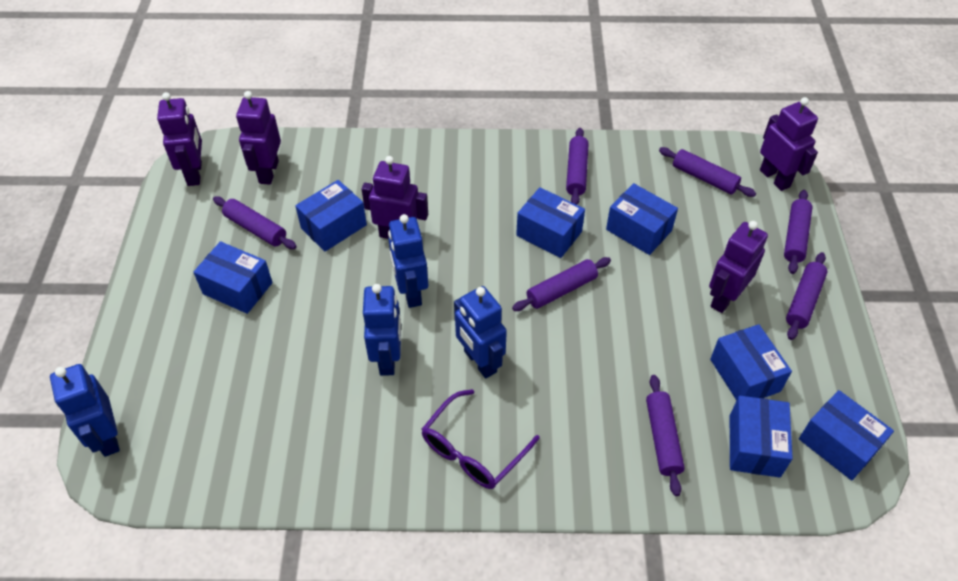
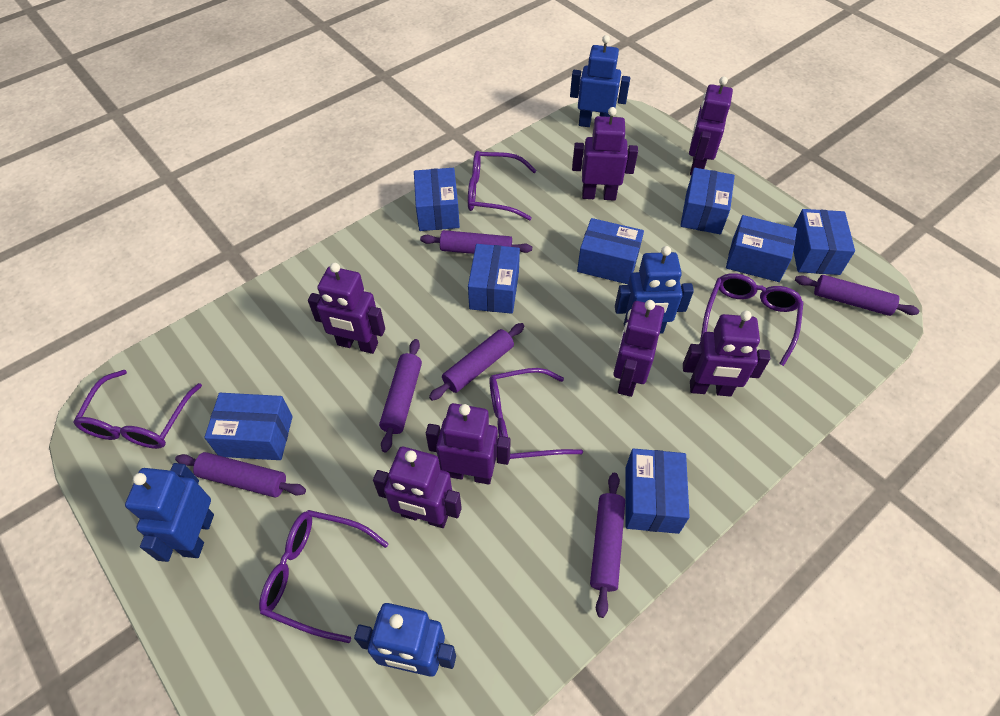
blue box: 7 -> 8
purple glasses: 1 -> 5
purple robot: 5 -> 7
purple rolling pin: 7 -> 6

